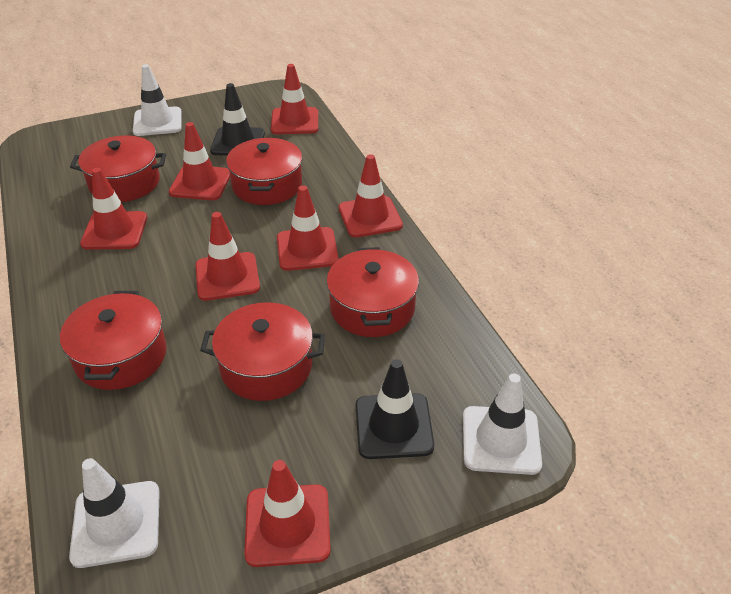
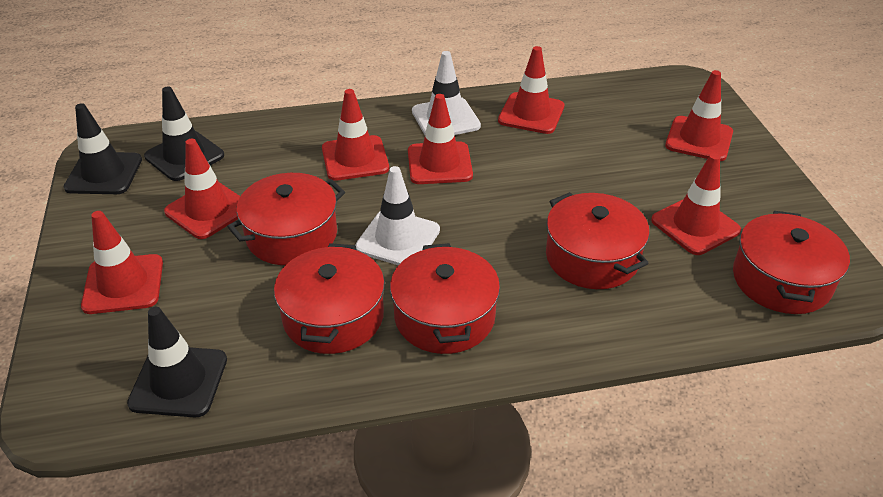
black traffic cone: 2 -> 3
white traffic cone: 3 -> 2

